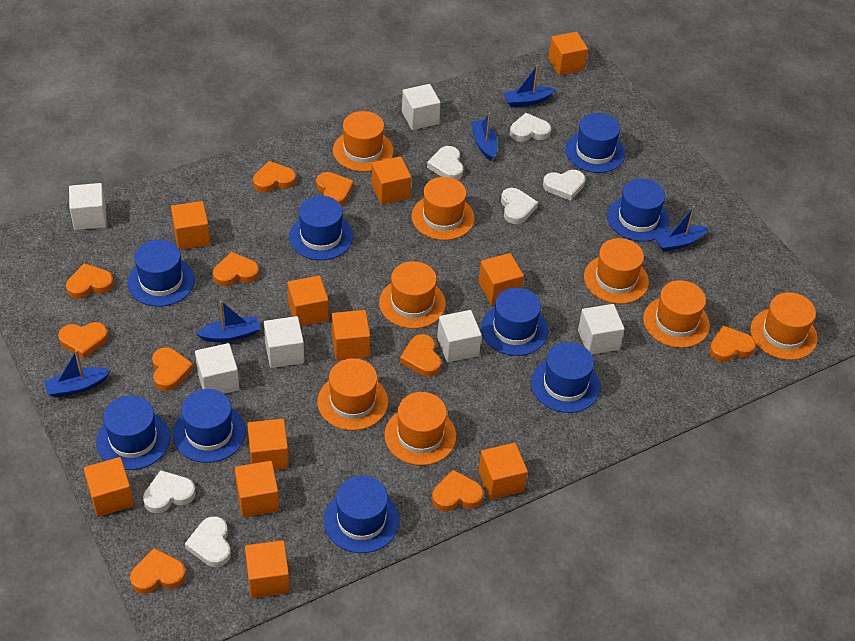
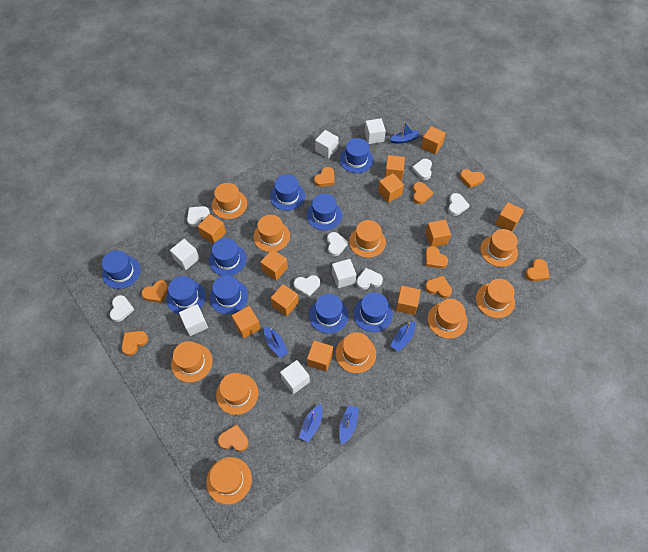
orange hat: 8 -> 10
orange heart: 10 -> 9
white heart: 6 -> 7

